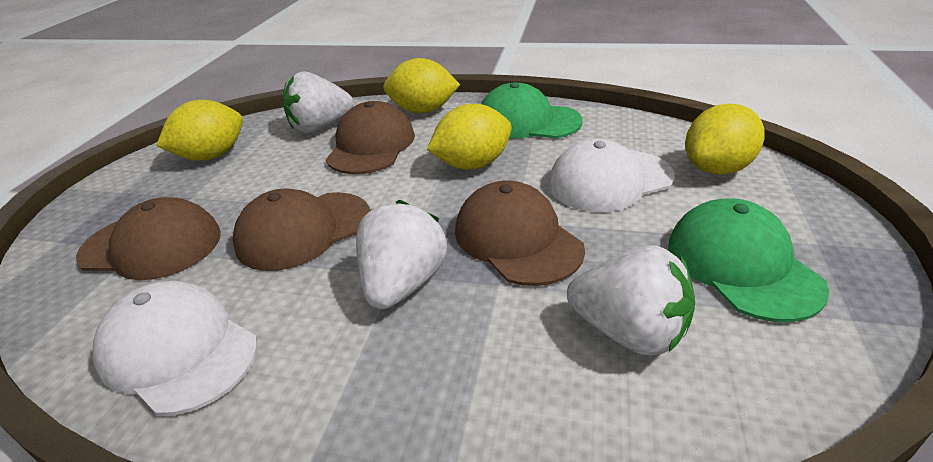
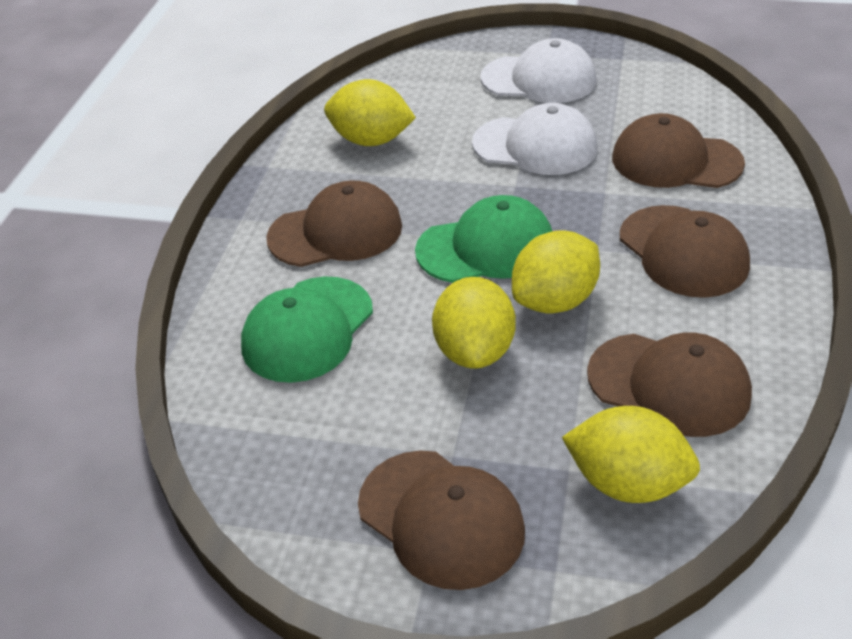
brown cap: 4 -> 5
white strawberry: 3 -> 0

